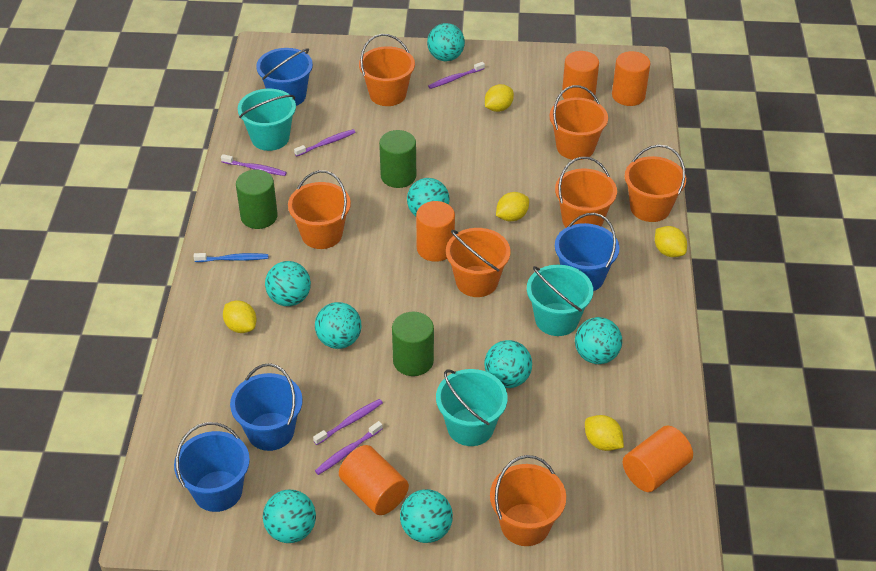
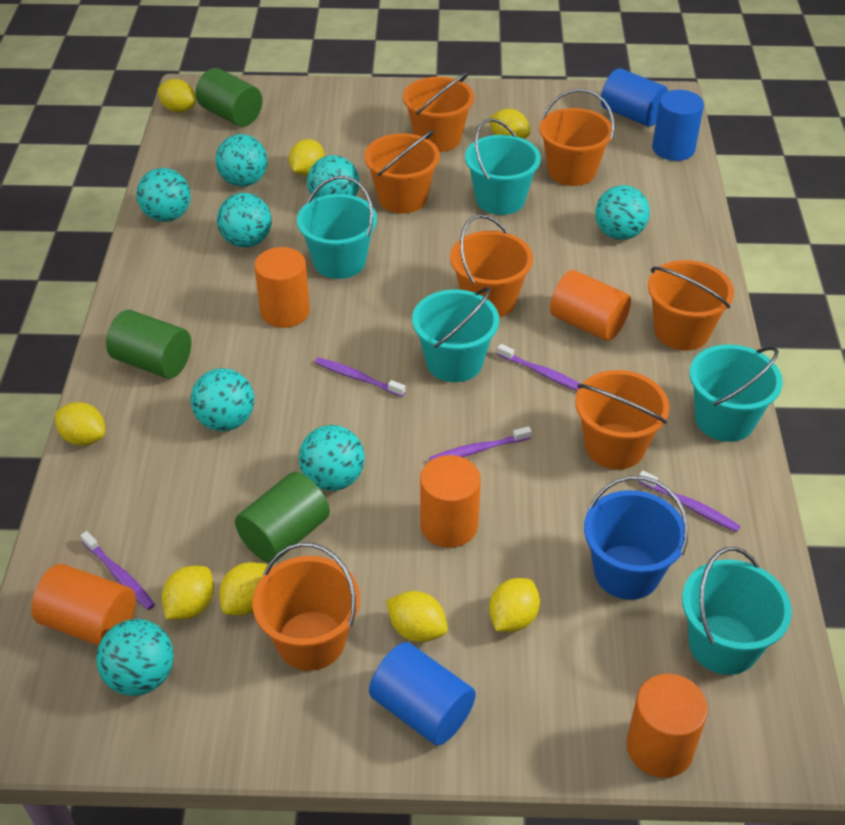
blue bucket: 4 -> 1
blue cylinder: 0 -> 3
blue toothbrush: 1 -> 0
turquoise bucket: 3 -> 5
yellow lemon: 5 -> 8

